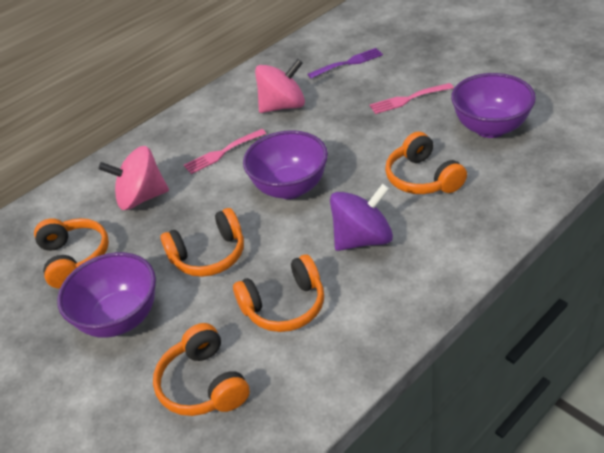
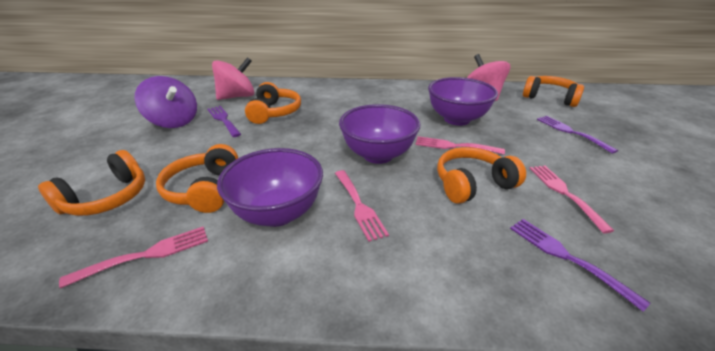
pink fork: 2 -> 4
purple fork: 1 -> 3

